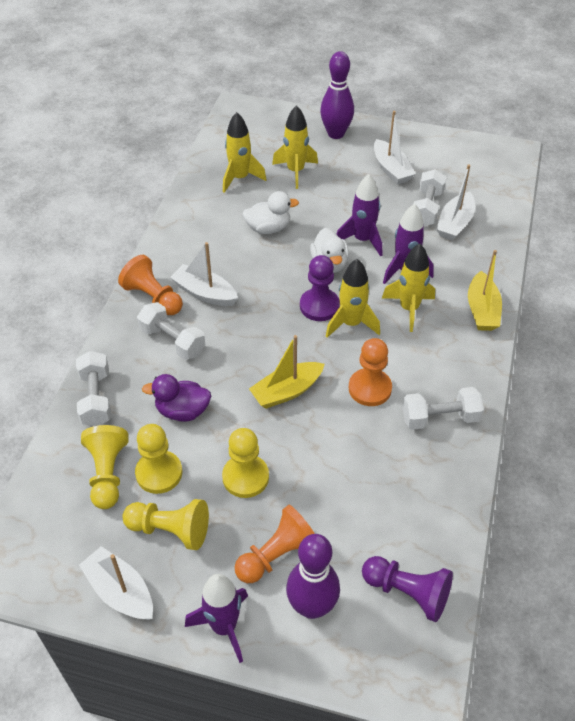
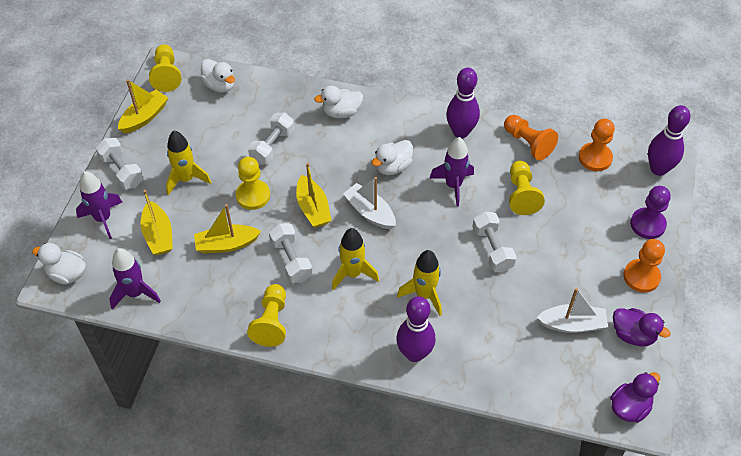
purple bowling pin: 2 -> 3
purple duck: 1 -> 2
purple pawn: 2 -> 1
white boat: 4 -> 2
white duck: 2 -> 4
yellow boat: 2 -> 4
yellow rocket: 4 -> 3

